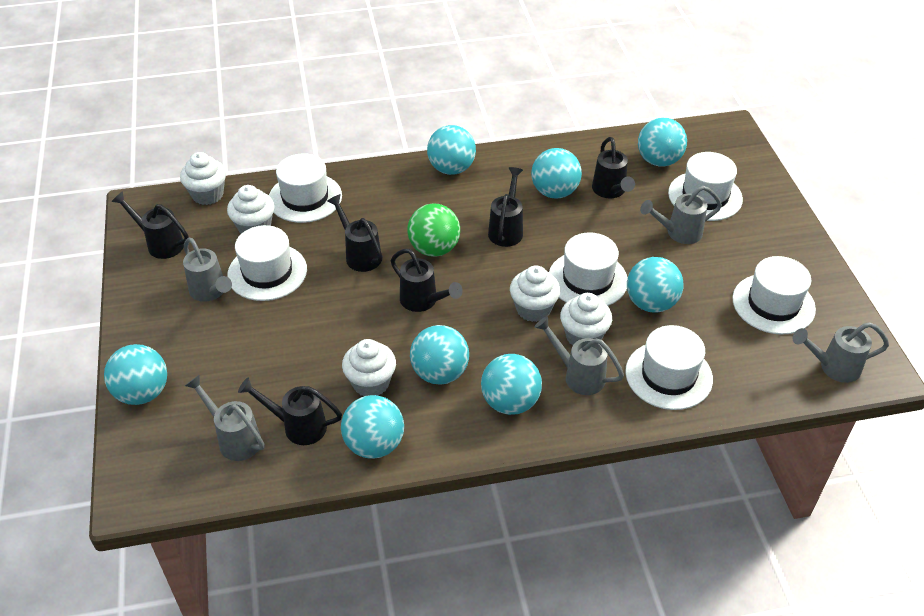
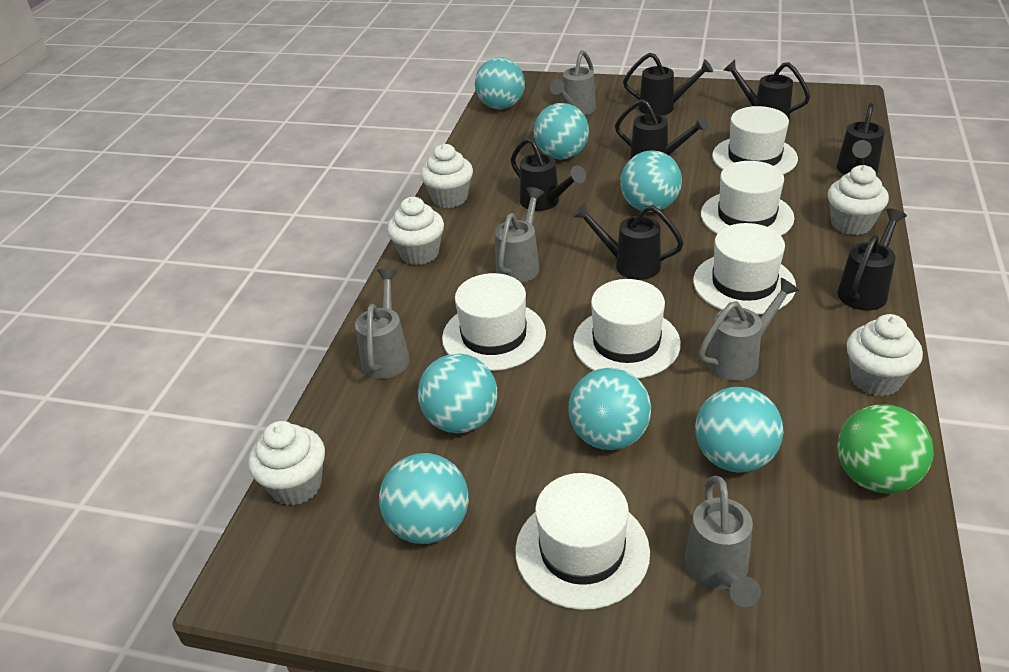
black watering can: 6 -> 7
turquoise ball: 8 -> 7

